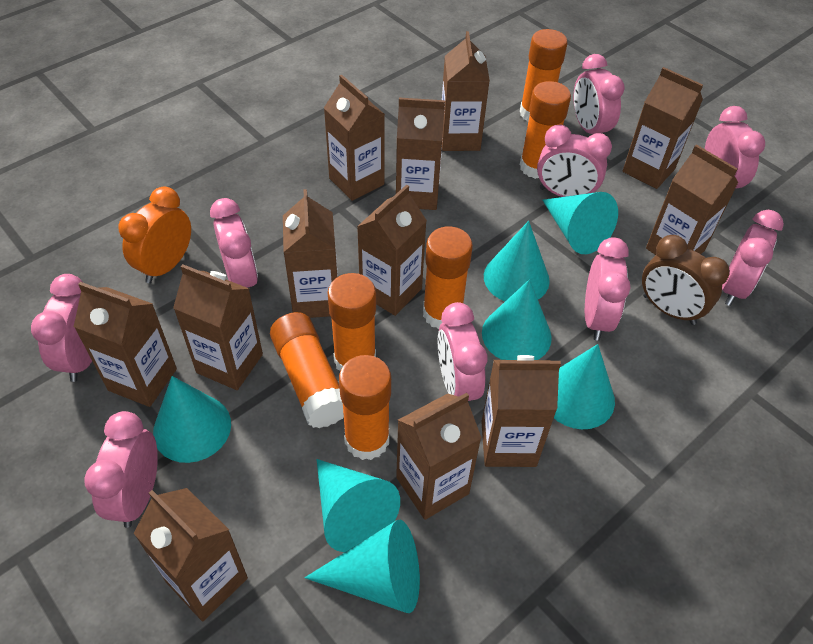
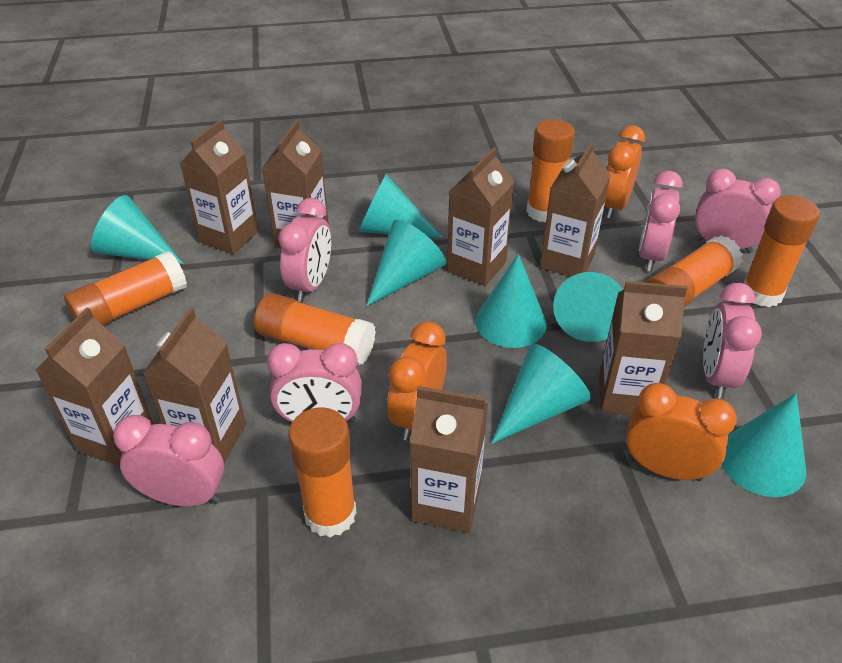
brown carton: 12 -> 8
brown clock: 1 -> 0
orange clock: 1 -> 3
pink clock: 9 -> 6

